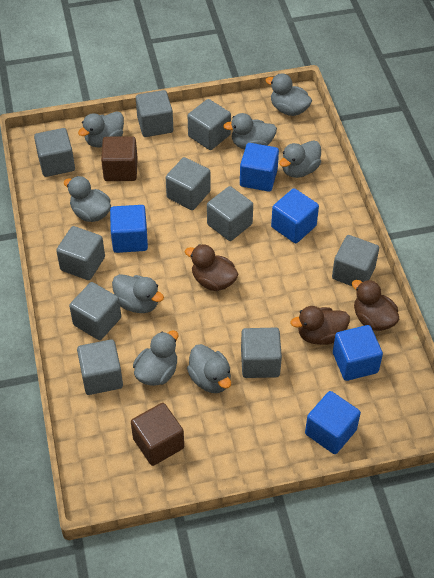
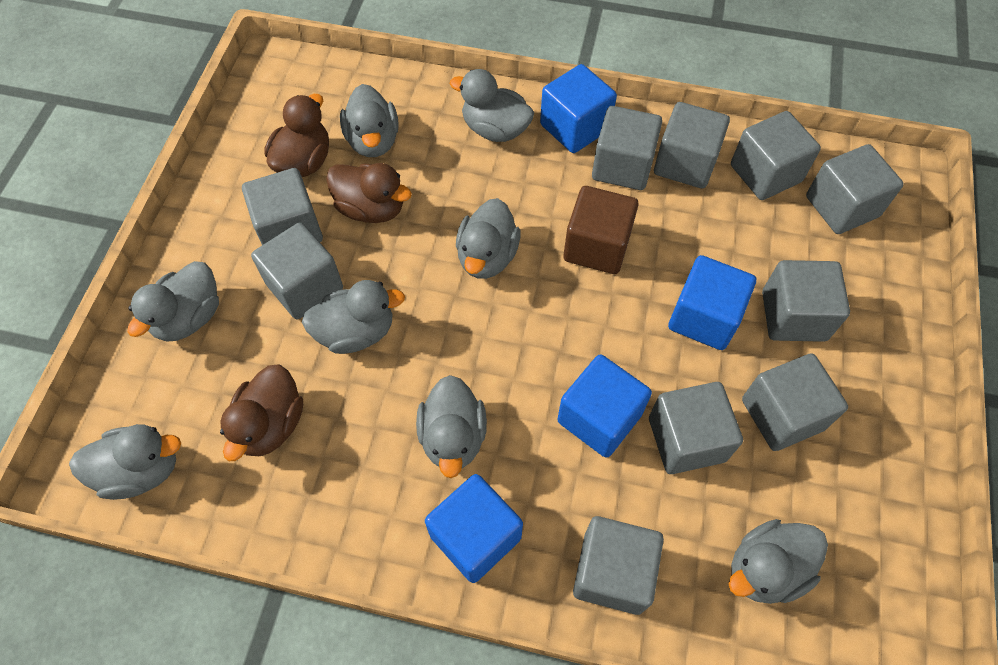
blue cube: 5 -> 4
brown cube: 2 -> 1

